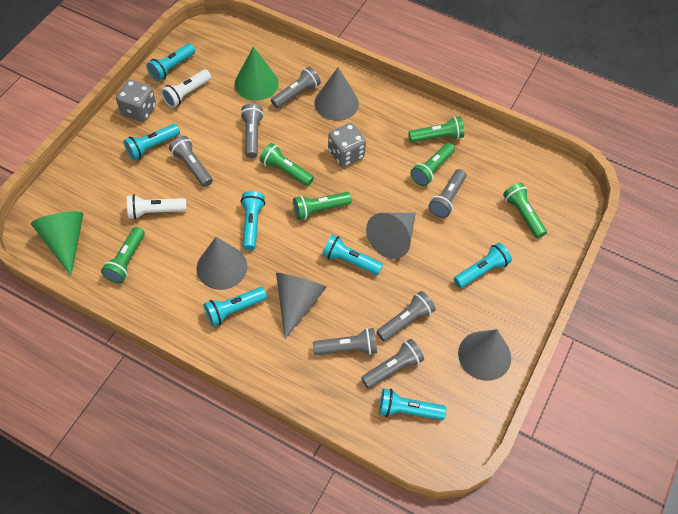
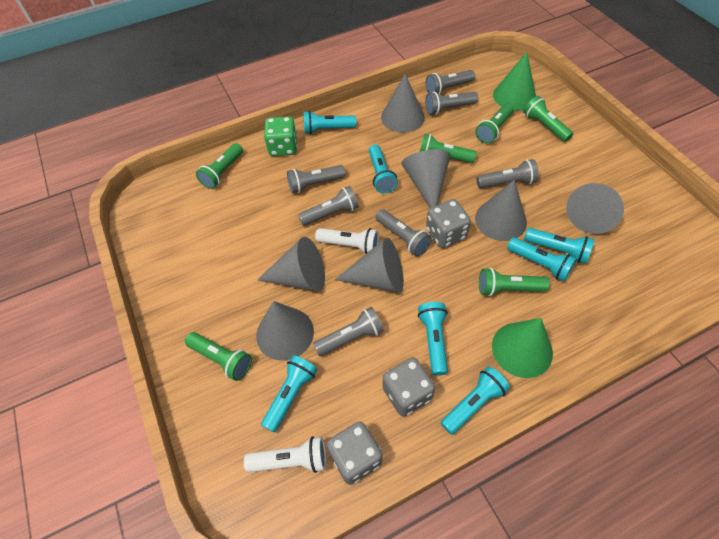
green dice: 0 -> 1
grey cone: 5 -> 7
grey dice: 2 -> 3

